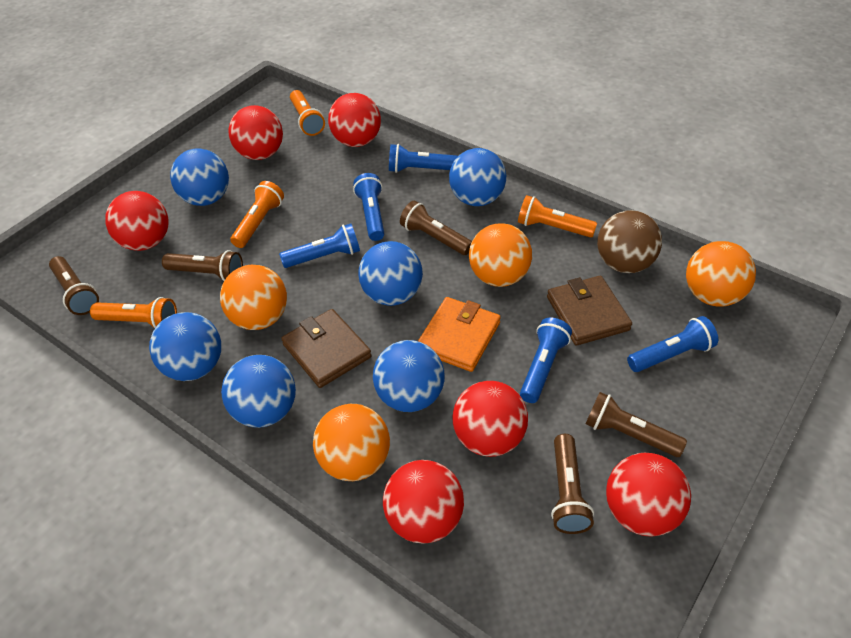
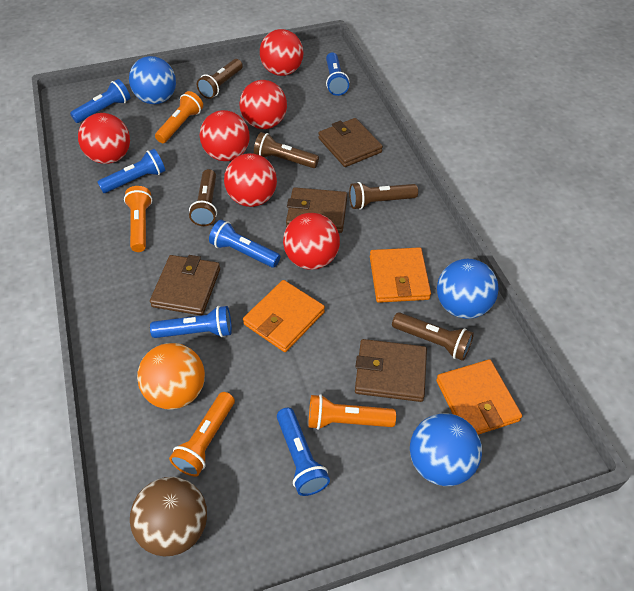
blue ball: 6 -> 3
blue flashlight: 5 -> 6
brown wallet: 2 -> 4
orange ball: 4 -> 1
orange wallet: 1 -> 3

